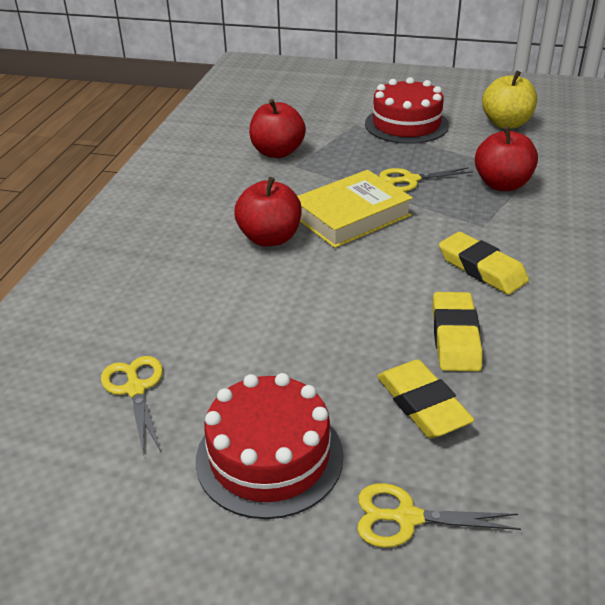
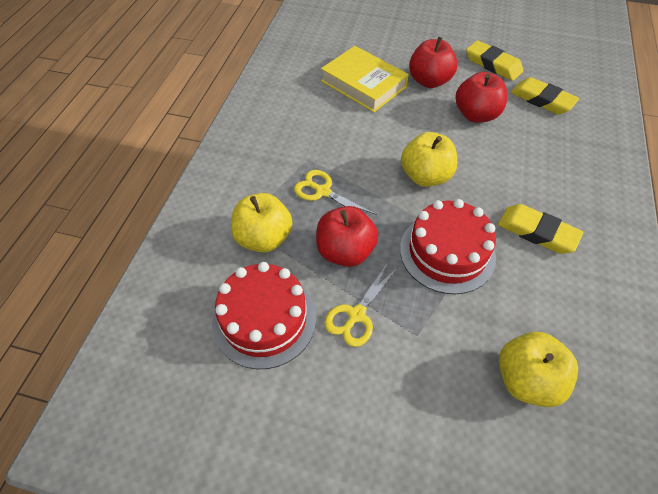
yellow apple: 1 -> 3
yellow scissors: 3 -> 2

